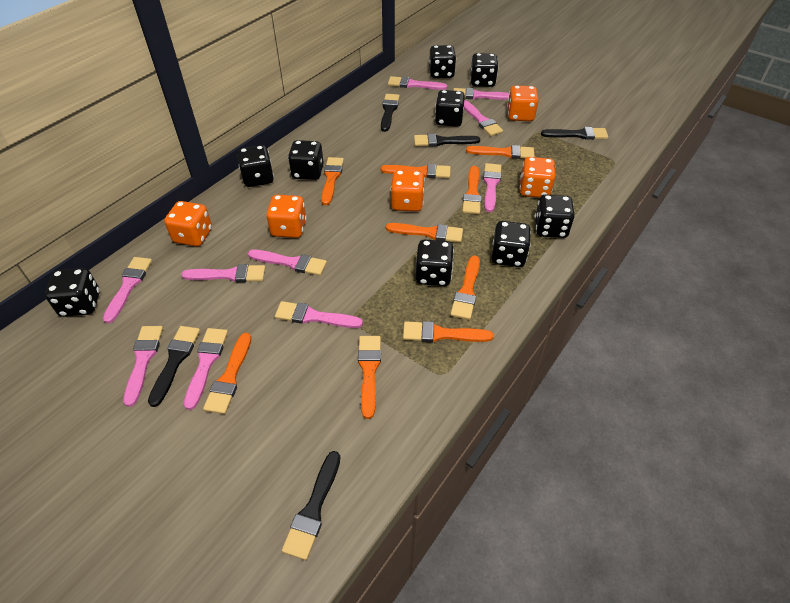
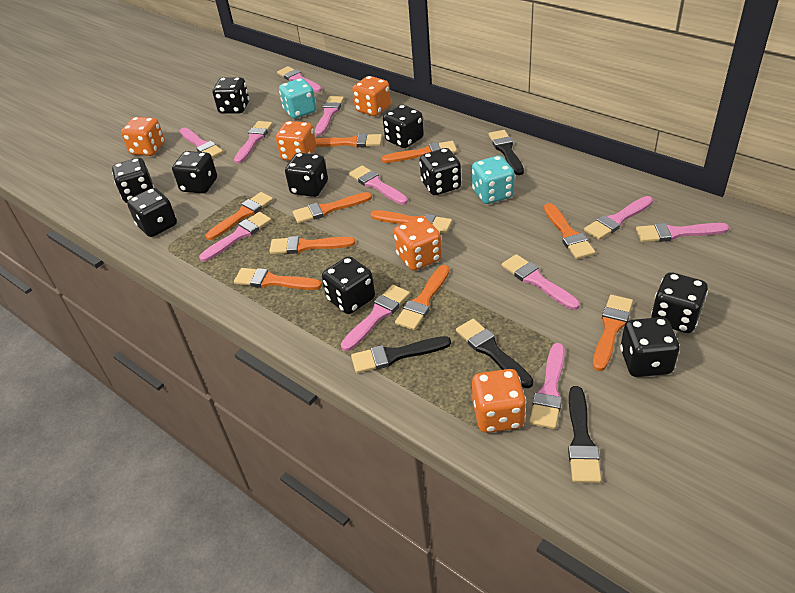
black brush: 5 -> 4
black dice: 9 -> 10
orange brush: 9 -> 10
pink brush: 10 -> 11
turquoise dice: 0 -> 2

